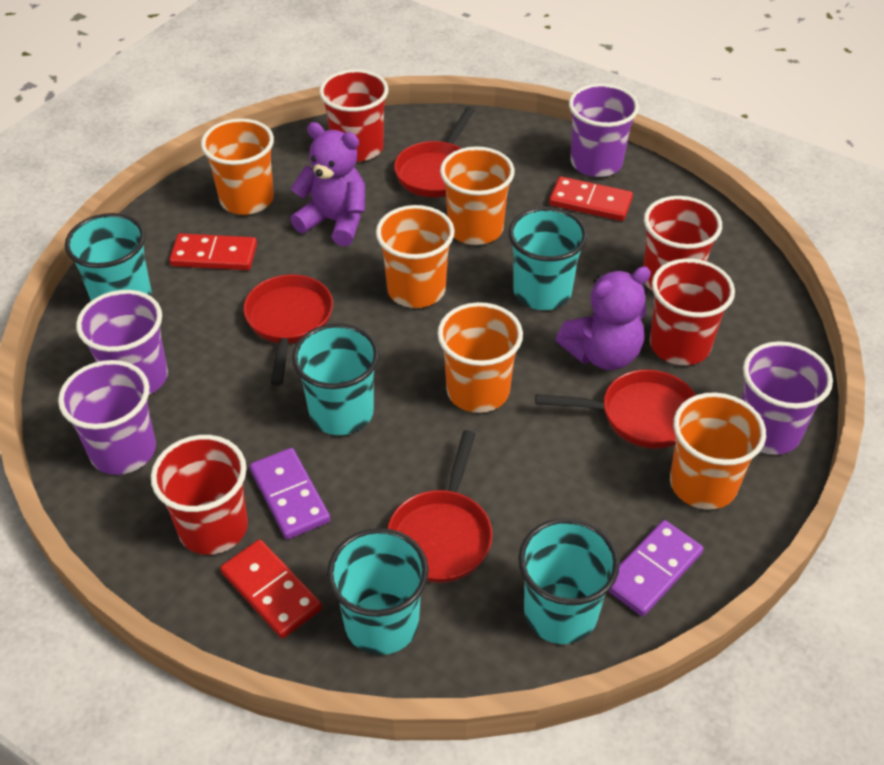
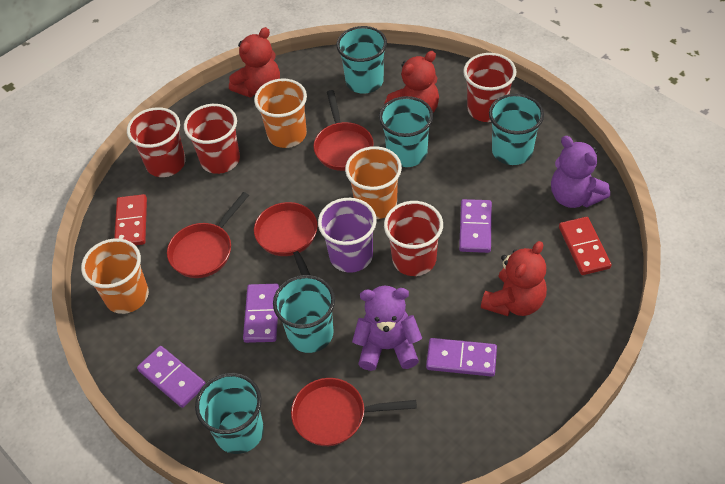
orange cup: 5 -> 3
purple cup: 4 -> 1
purple domino: 2 -> 4
red domino: 3 -> 2
red teddy bear: 0 -> 3

